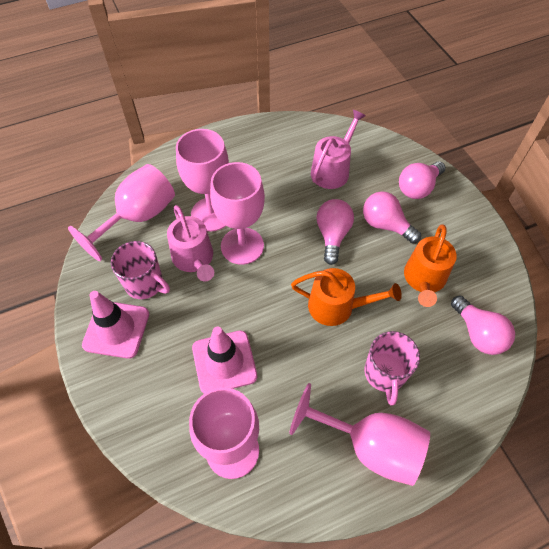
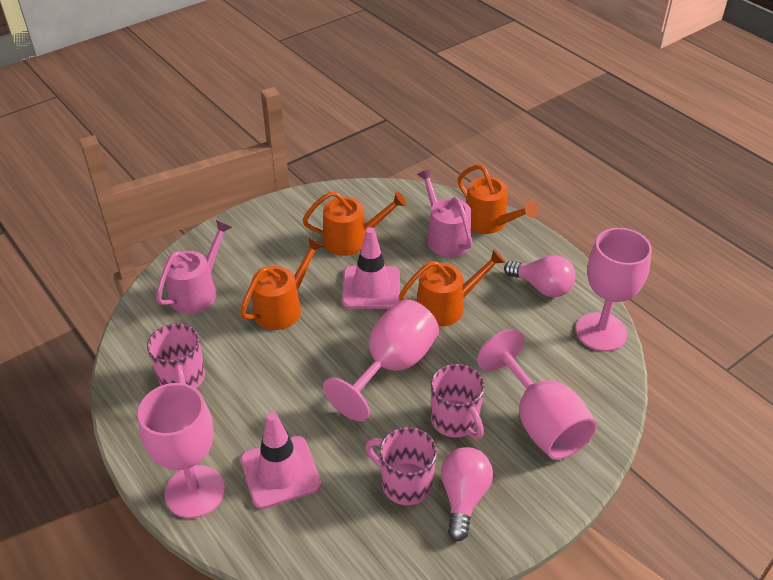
orange watering can: 2 -> 4
pink goblet: 5 -> 4
pink light bulb: 4 -> 2
pink mug: 2 -> 3

